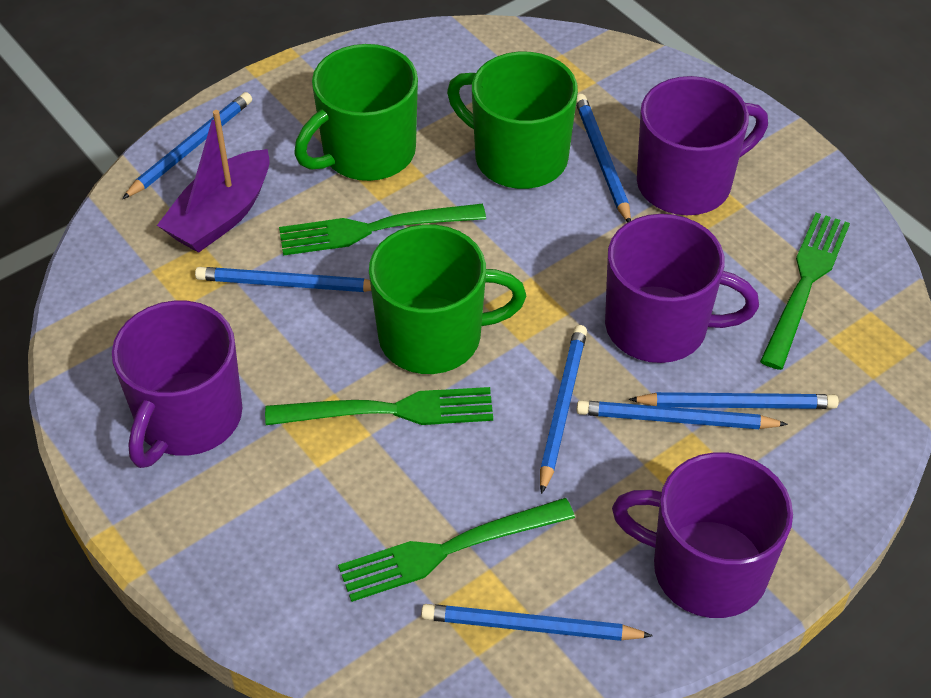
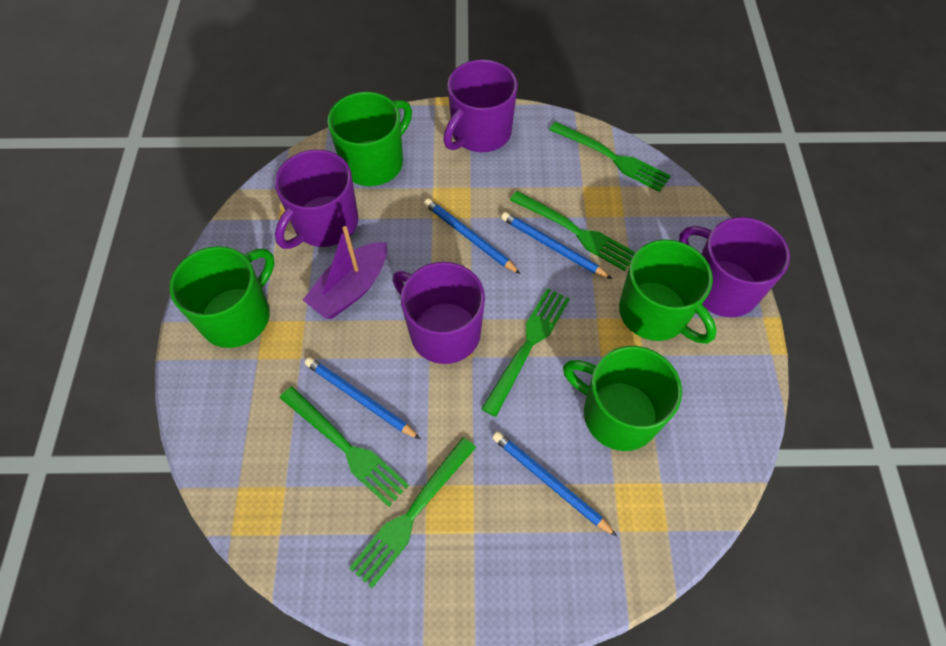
blue pencil: 7 -> 4
green fork: 4 -> 5
green mug: 3 -> 4

